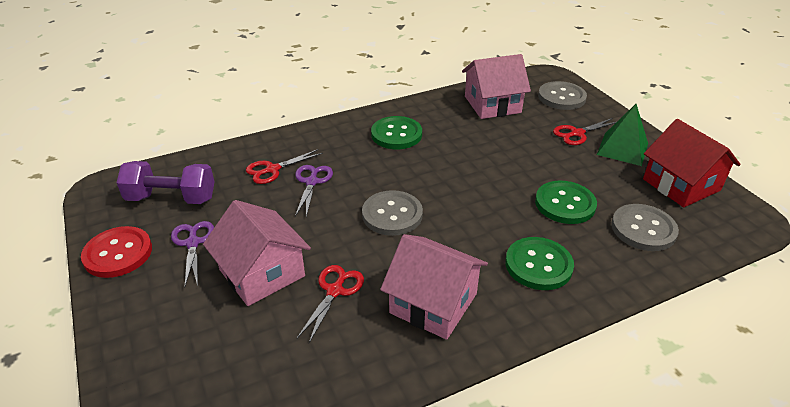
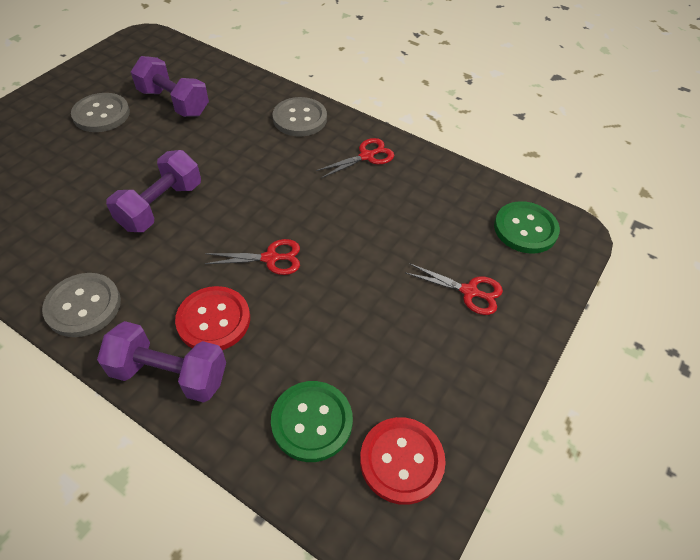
green button: 3 -> 2
green pyramid: 1 -> 0
pink house: 3 -> 0
purple dumbbell: 1 -> 3
purple scissors: 2 -> 0
red button: 1 -> 2
red house: 1 -> 0

